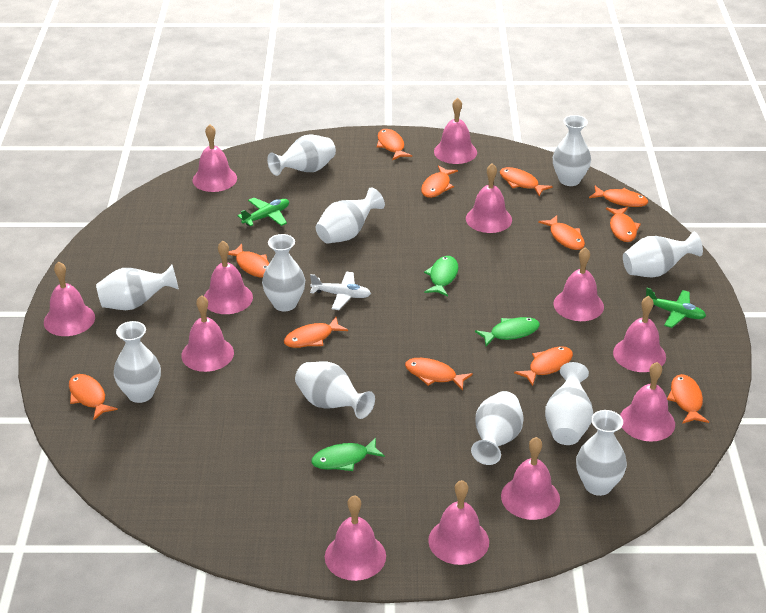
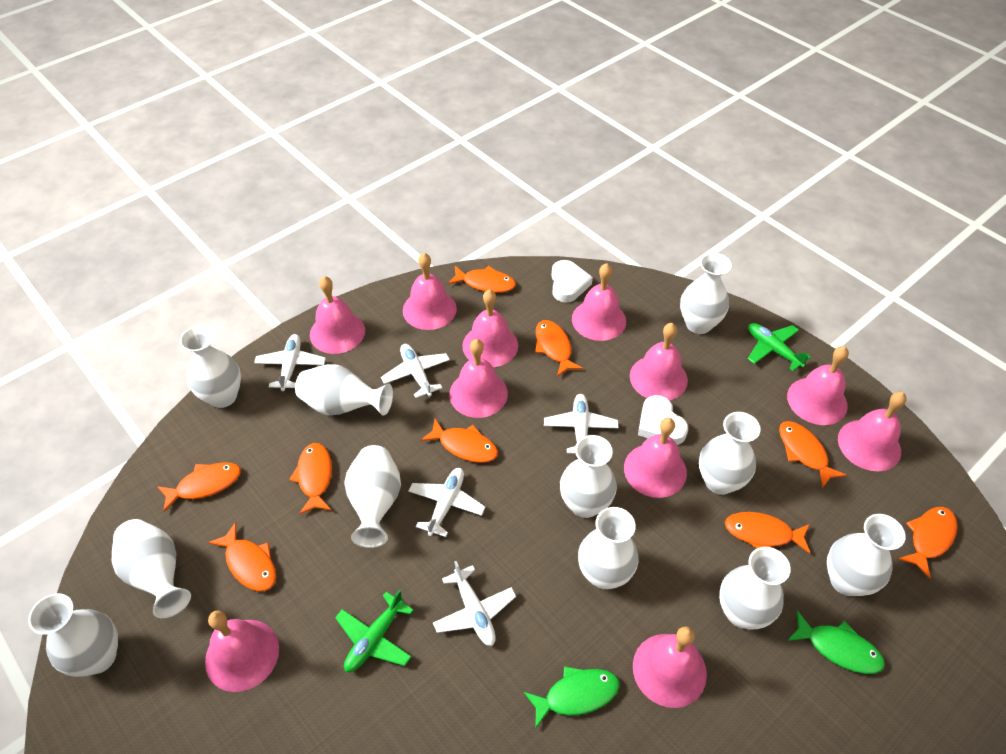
green fish: 3 -> 2
orange fish: 12 -> 9
pink bell: 12 -> 11
white heart: 0 -> 2
white plane: 1 -> 5

